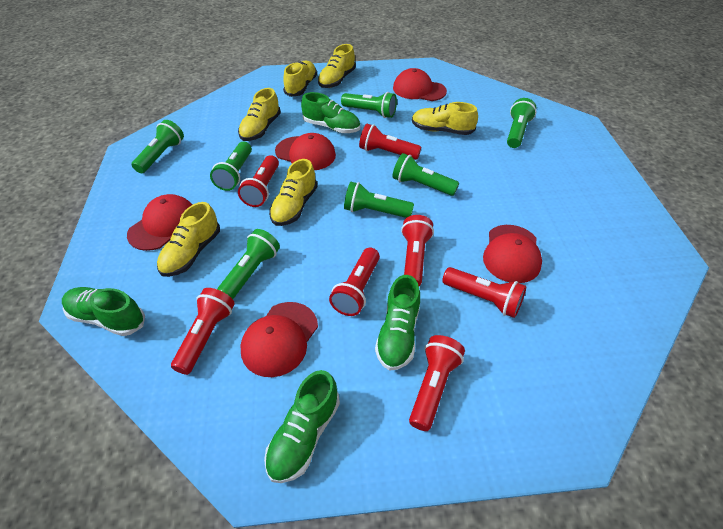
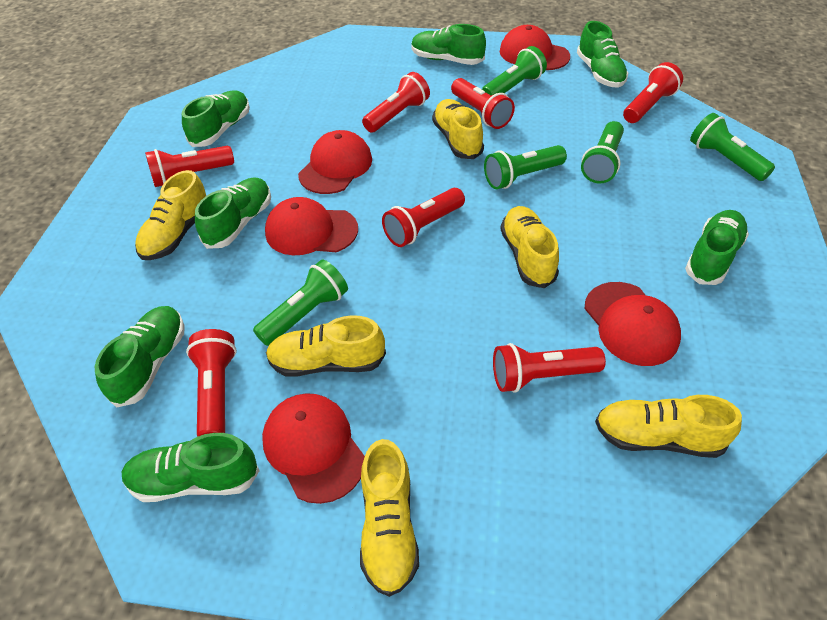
green flashlight: 7 -> 5
green shoe: 4 -> 7

